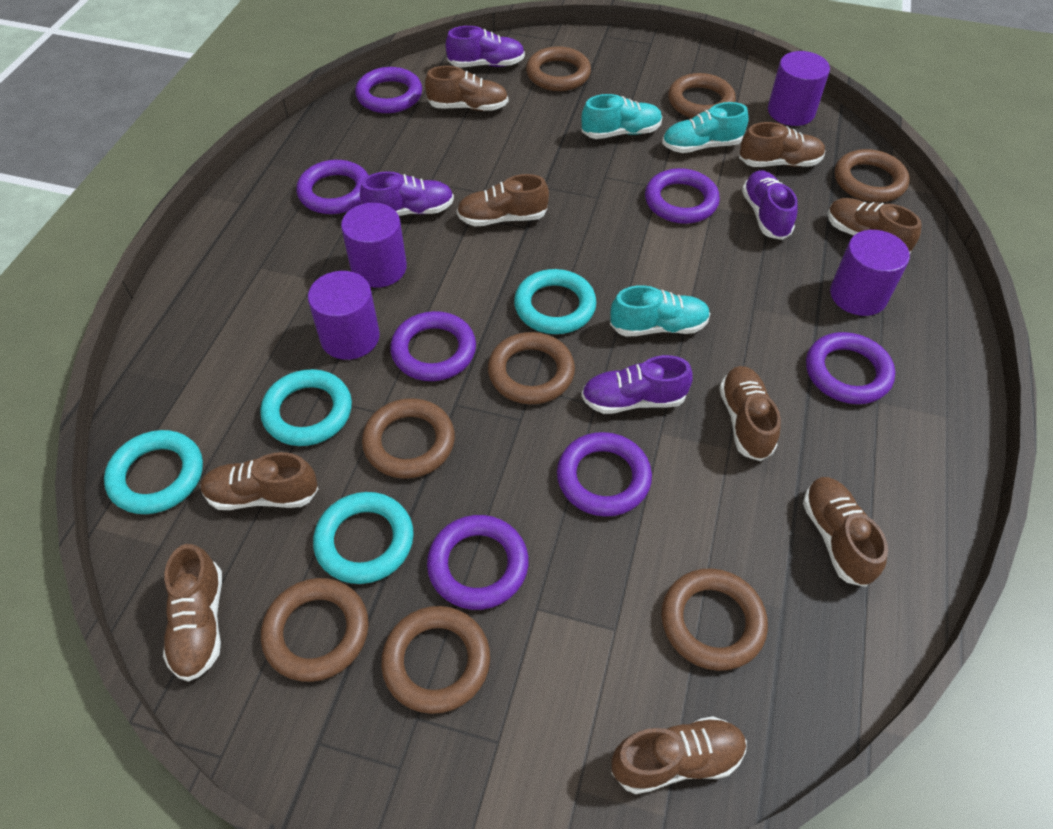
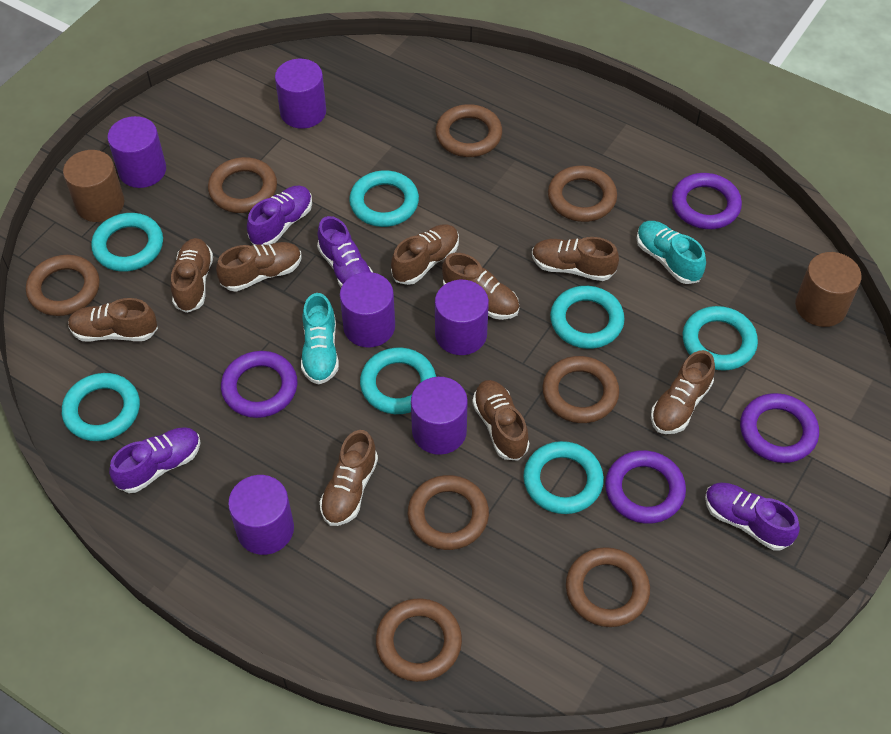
brown cylinder: 0 -> 2
purple cylinder: 4 -> 6
purple ring: 7 -> 4
turquoise ring: 4 -> 7
turquoise shoe: 3 -> 2

